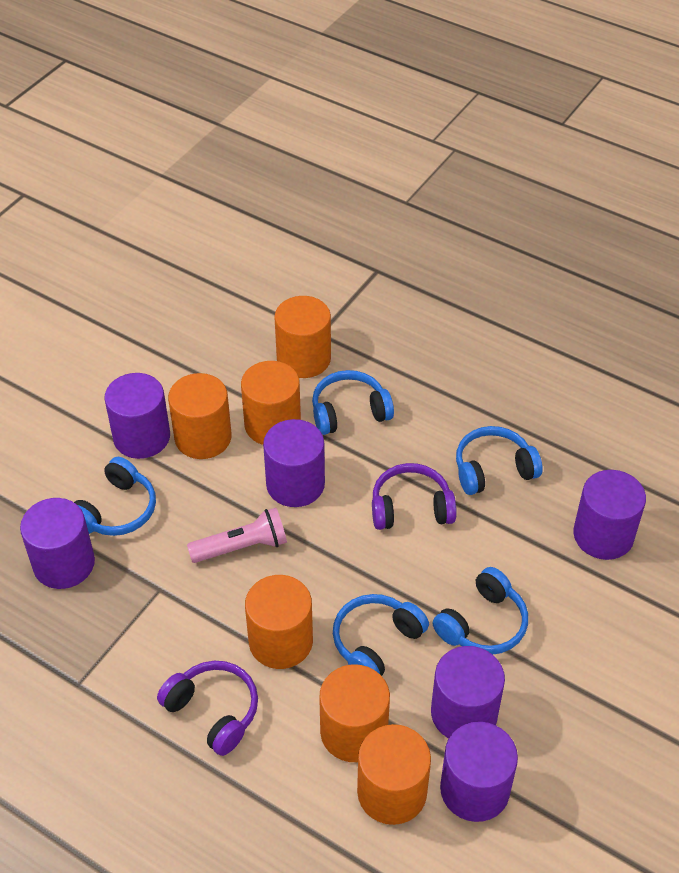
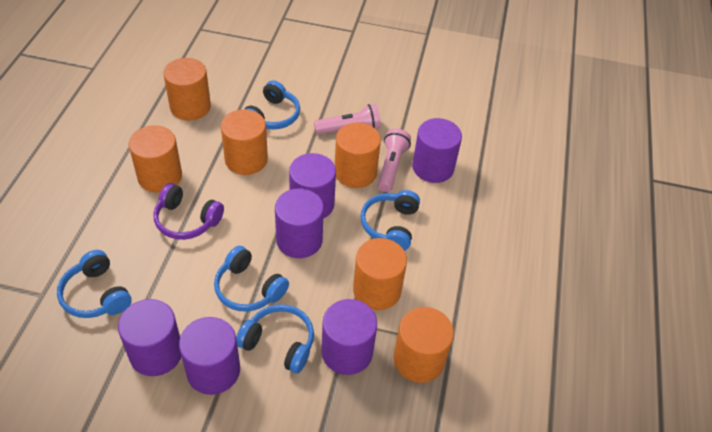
pink flashlight: 1 -> 2
purple headphones: 2 -> 1

